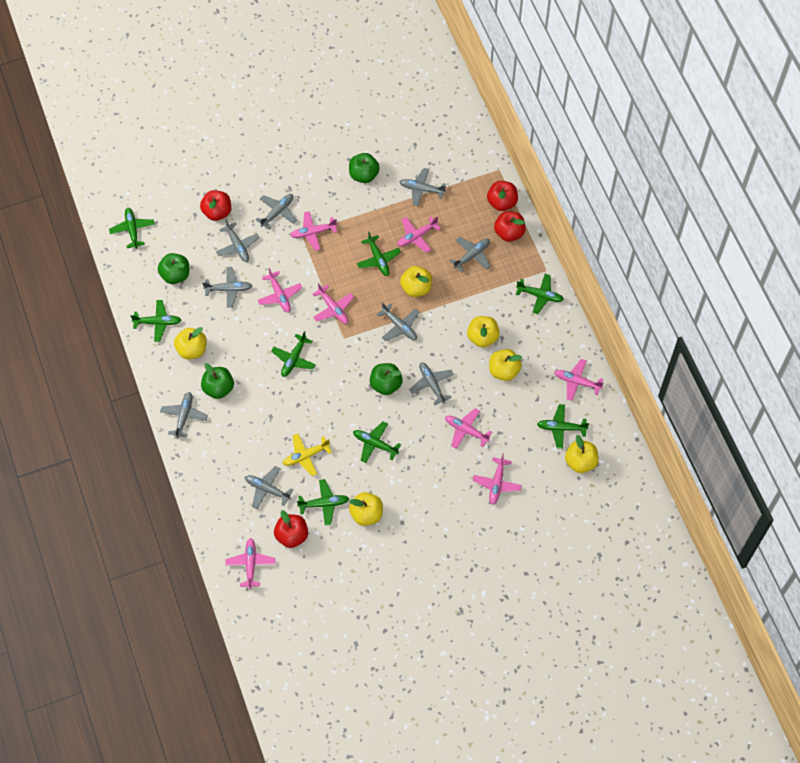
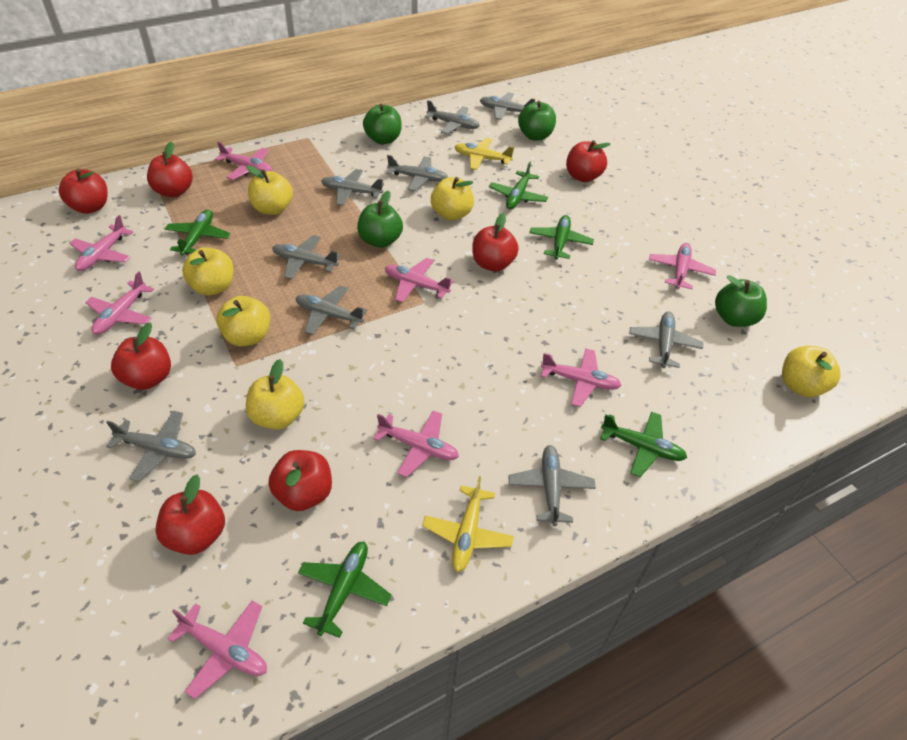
green plane: 8 -> 5
red apple: 4 -> 7
yellow plane: 1 -> 2

